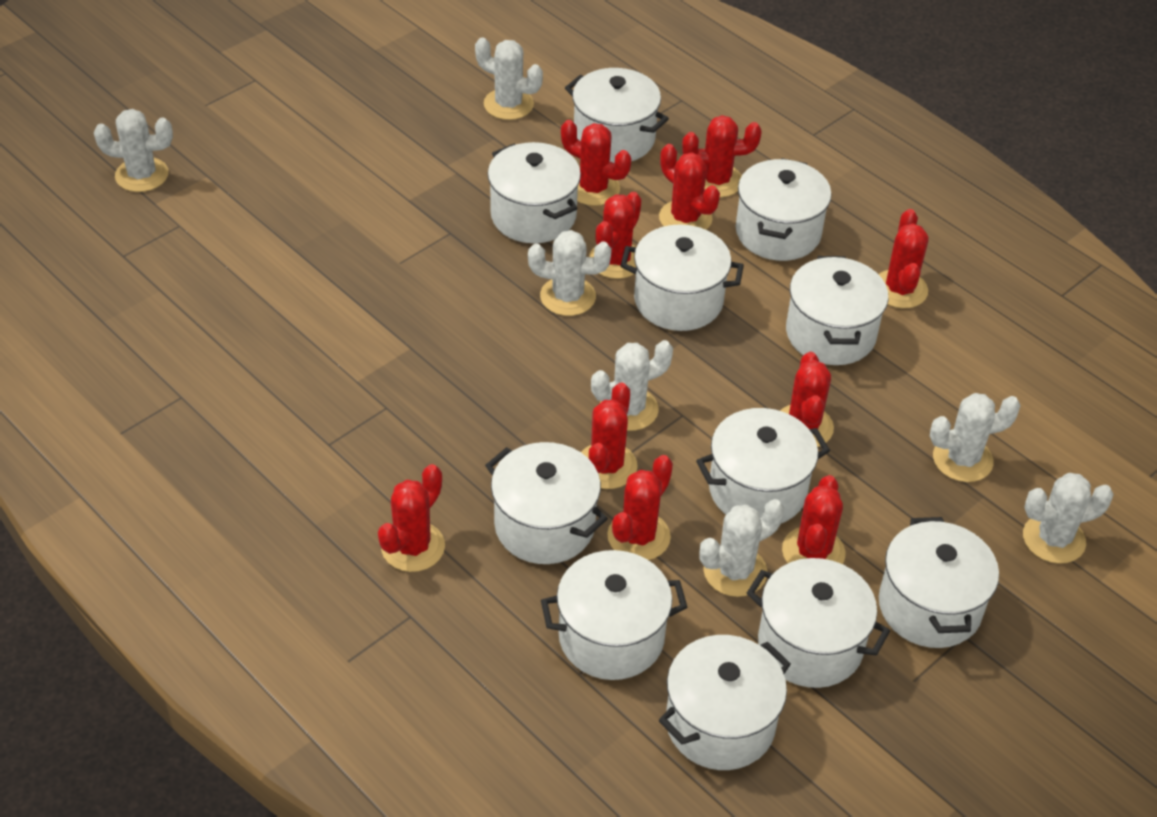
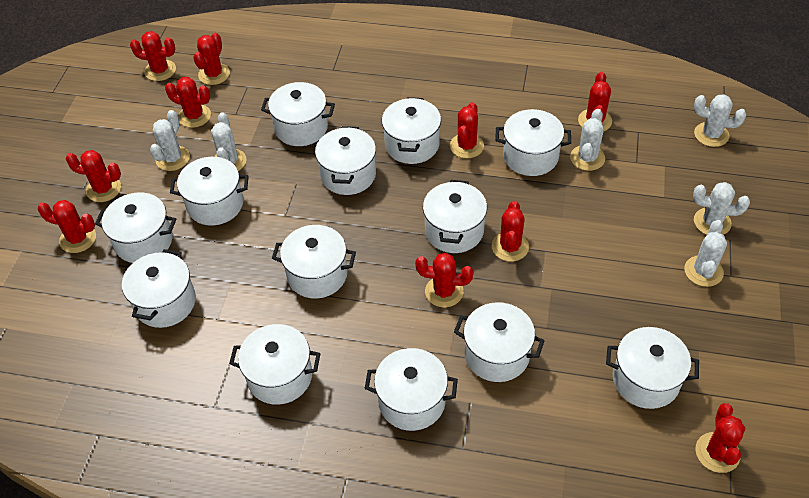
white cactus: 7 -> 6
white pot: 11 -> 13

